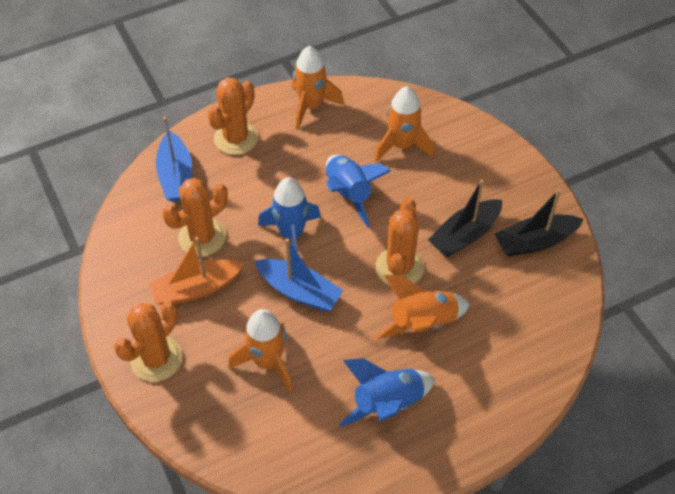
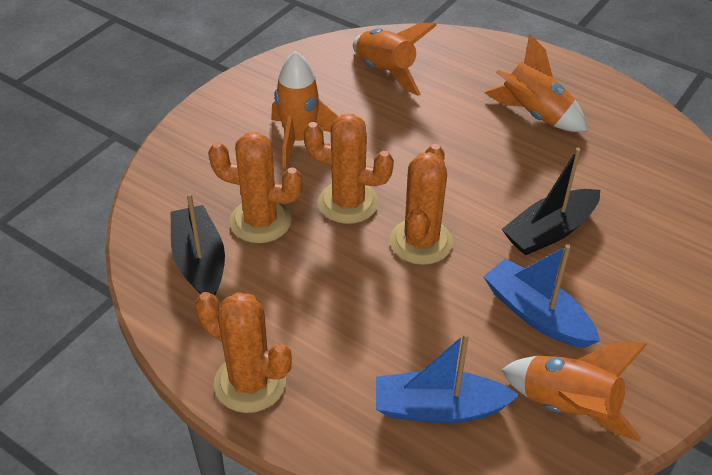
blue rocket: 3 -> 0
orange boat: 1 -> 0

